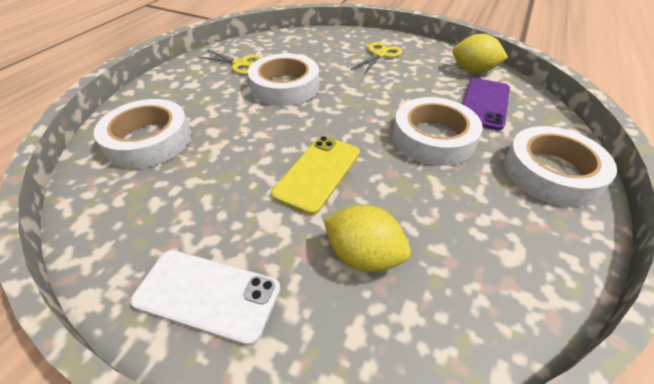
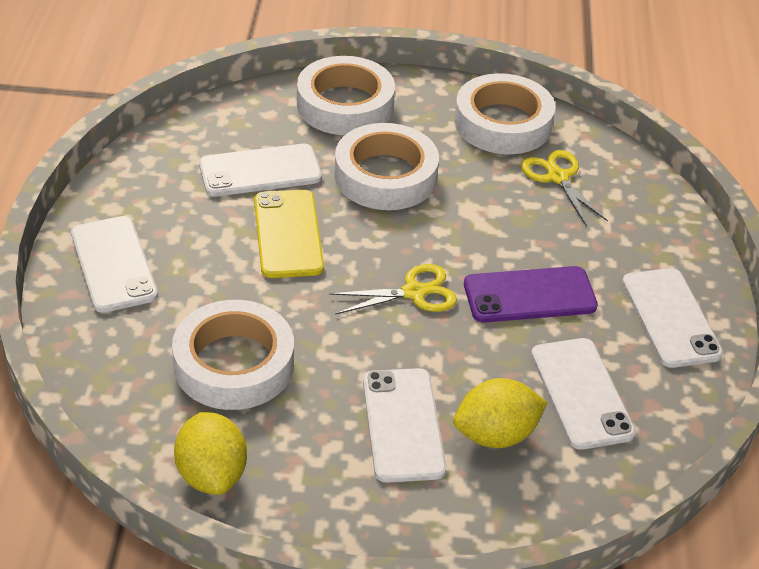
white phone: 1 -> 5

